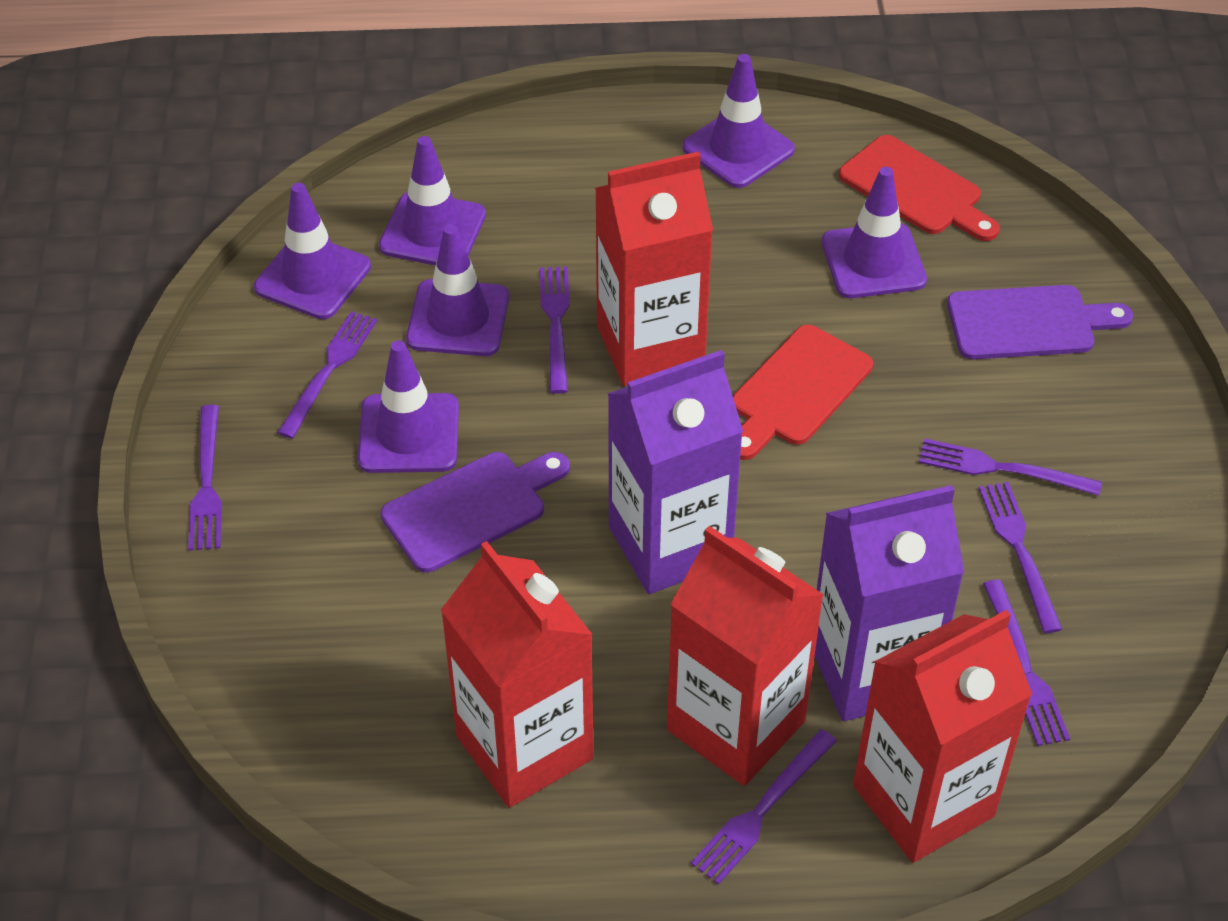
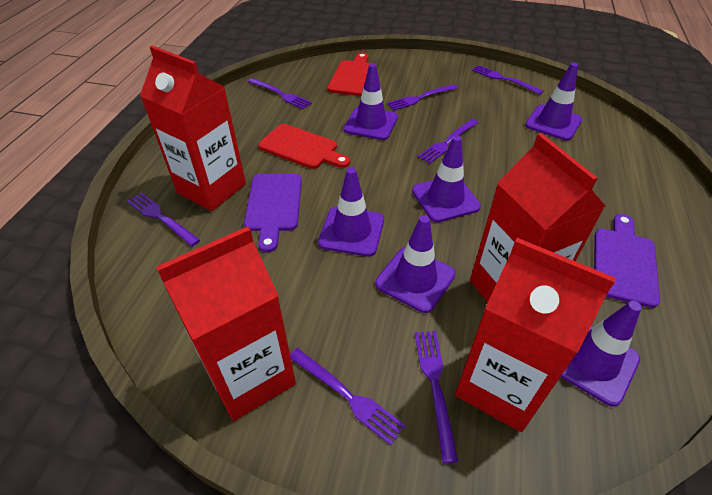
purple carton: 2 -> 0

